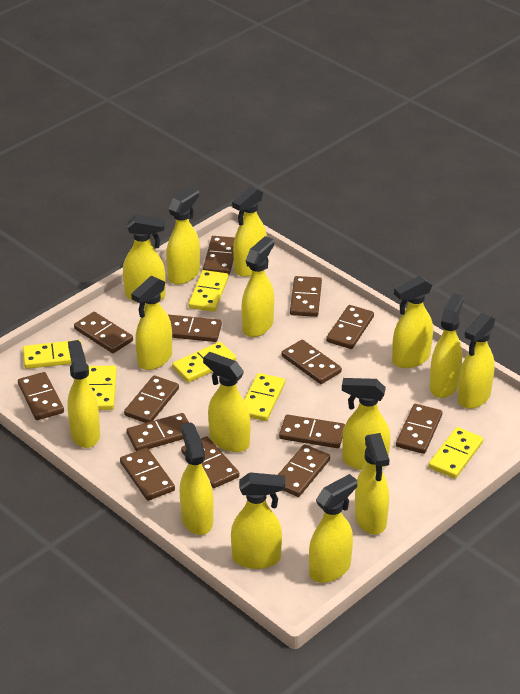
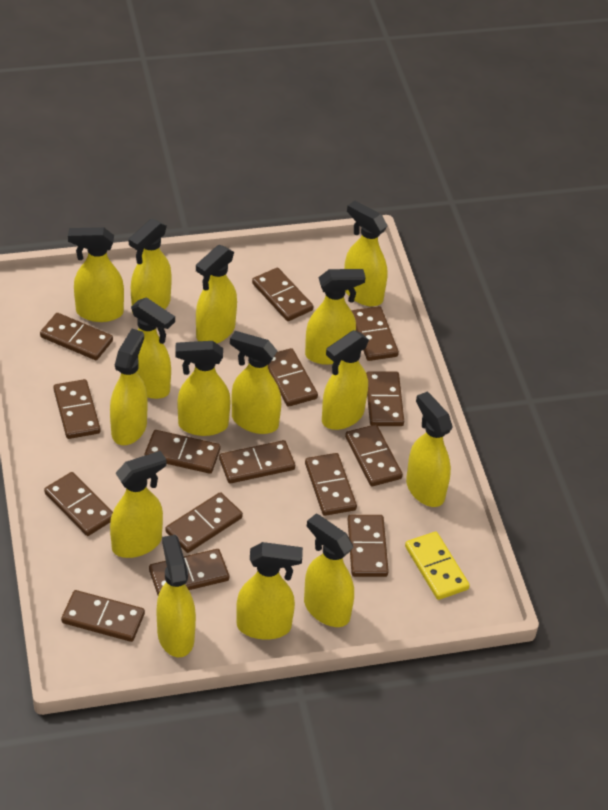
brown domino: 14 -> 15
yellow domino: 6 -> 1

